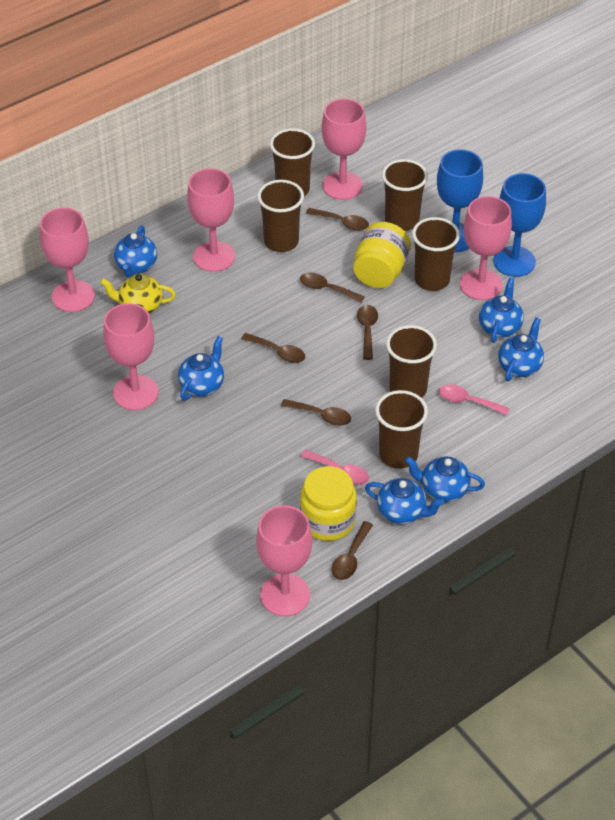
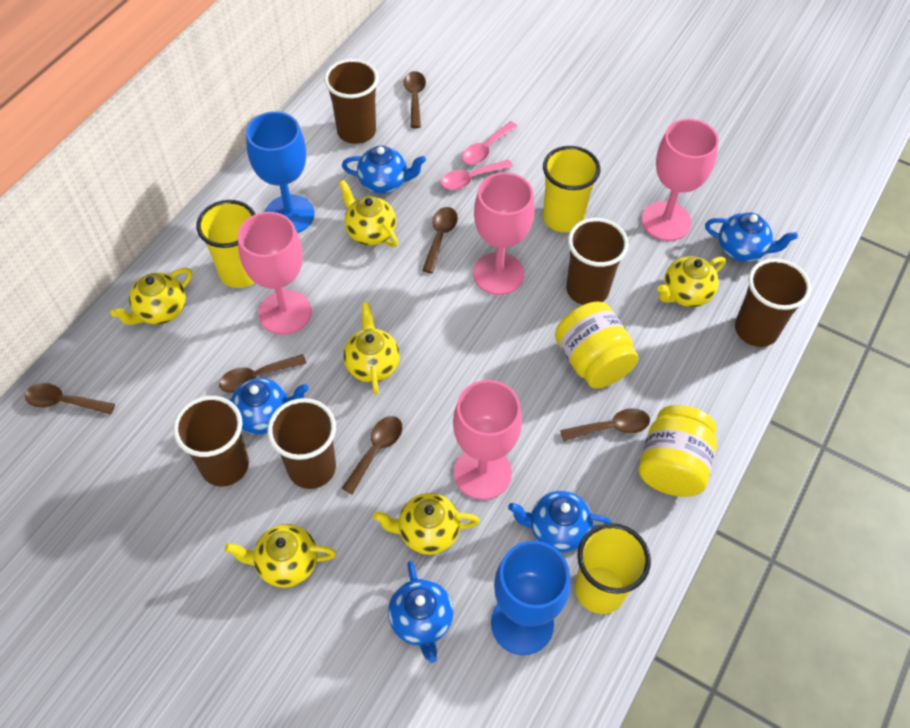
blue teapot: 6 -> 5
brown cup: 6 -> 5
pink goblet: 6 -> 4
yellow cup: 0 -> 3
yellow teapot: 1 -> 6

